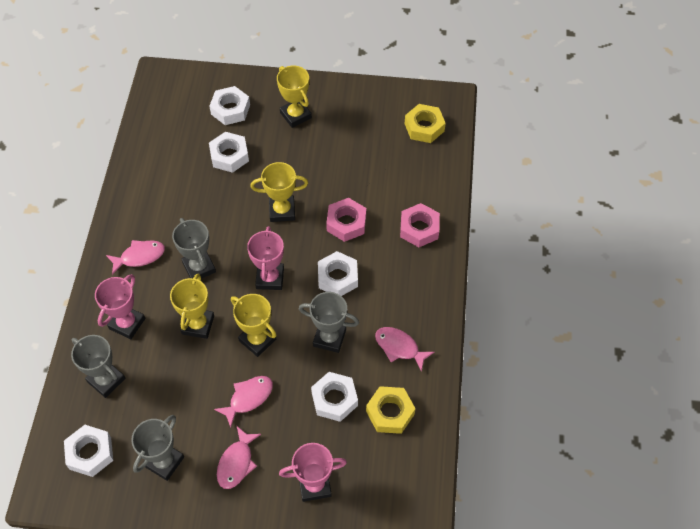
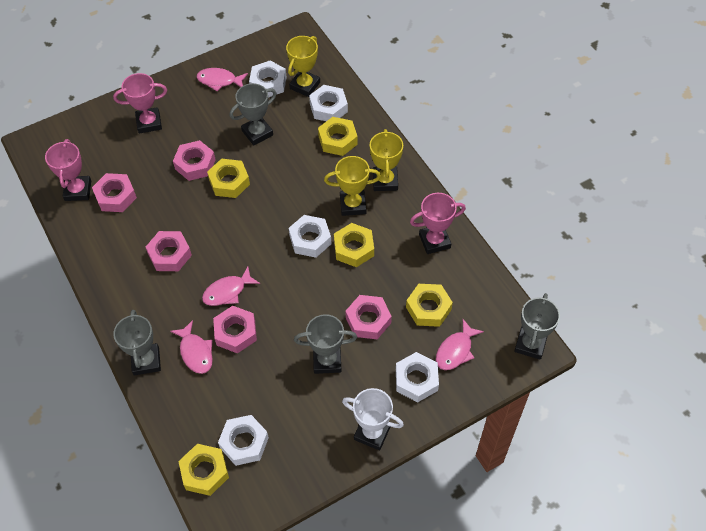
pink nut: 2 -> 5
white trophy: 0 -> 1
yellow nut: 2 -> 5
yellow trophy: 4 -> 3

